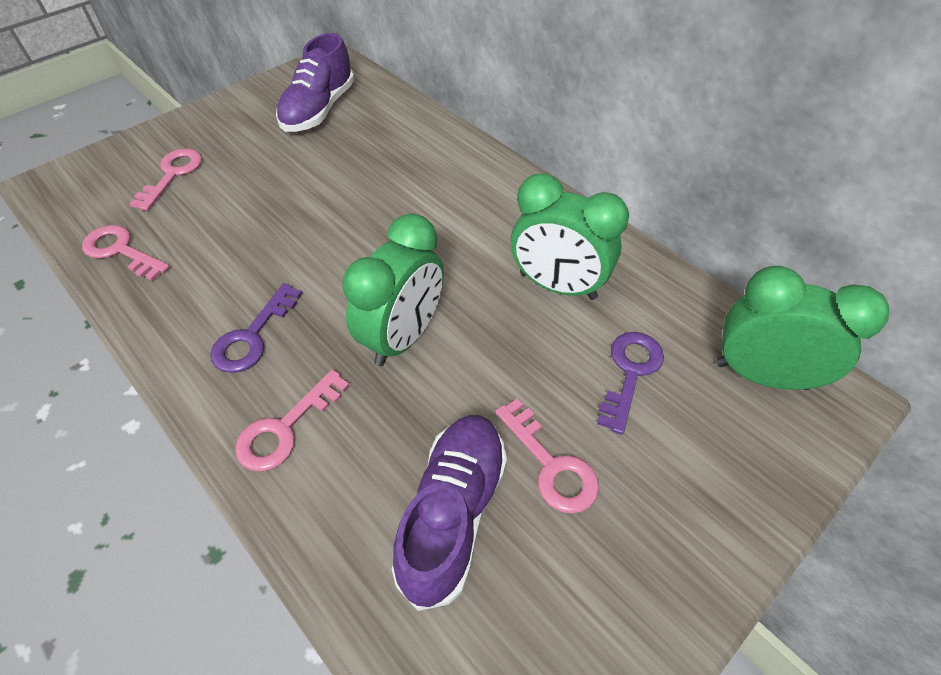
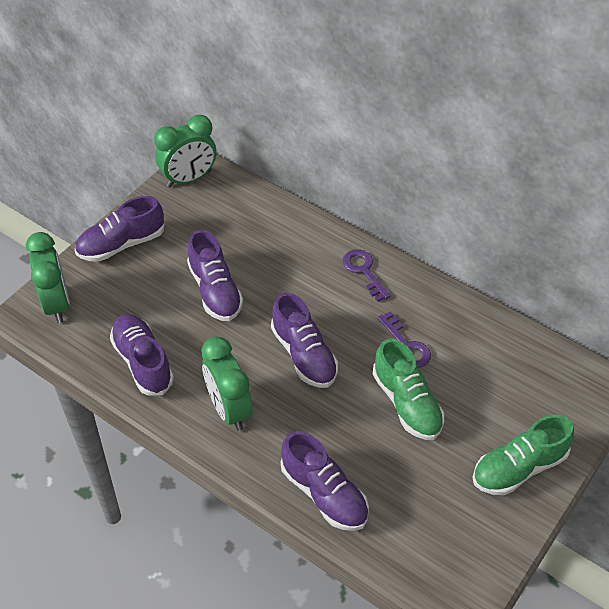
green shoe: 0 -> 2
pink key: 4 -> 0
purple shoe: 2 -> 5

